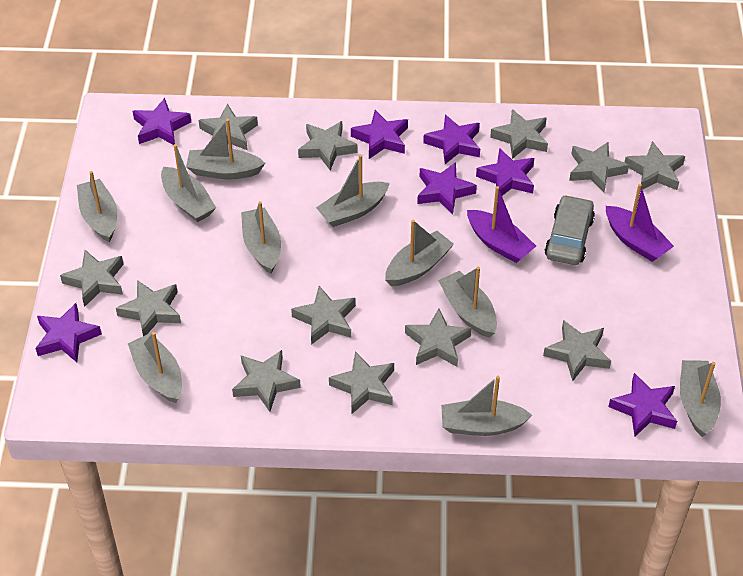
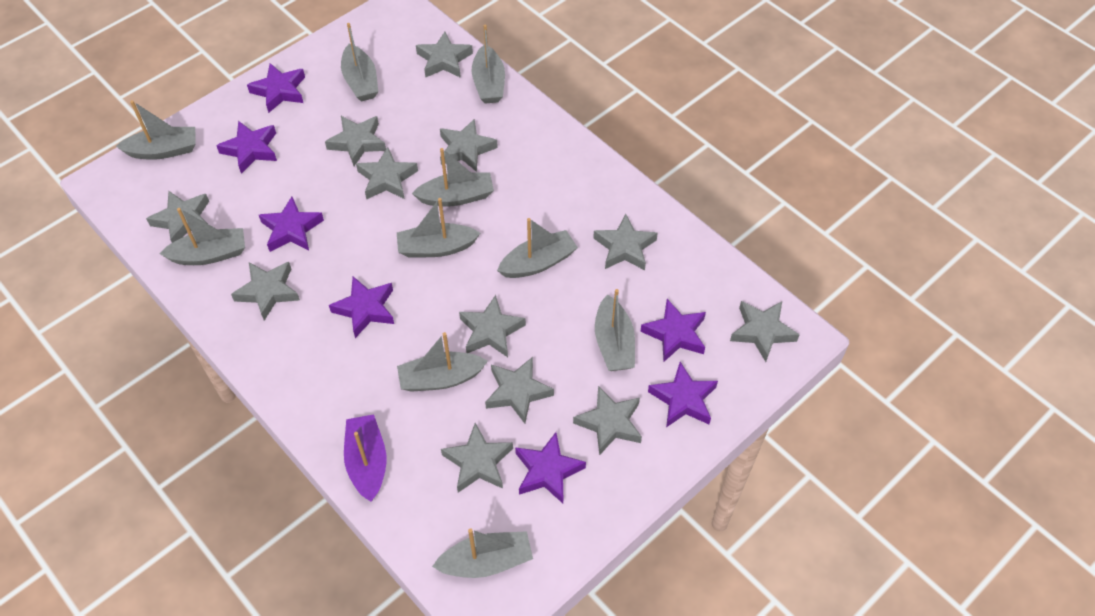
grey car: 1 -> 0
purple boat: 2 -> 1

